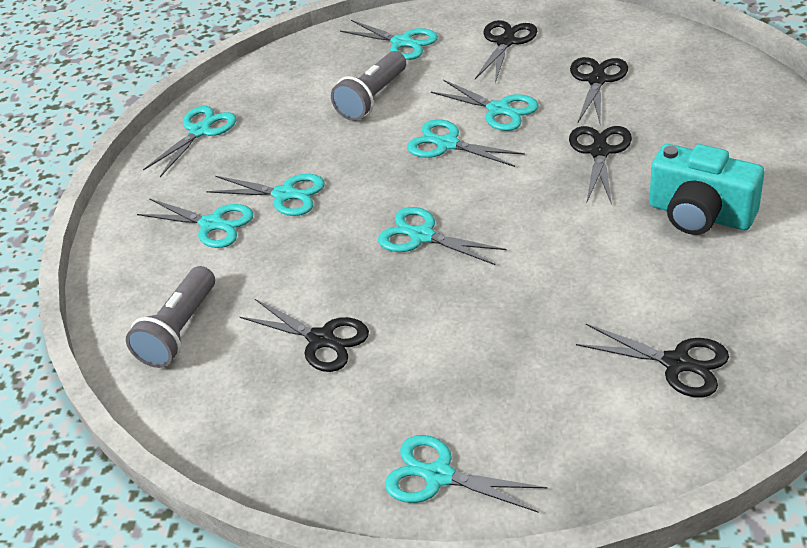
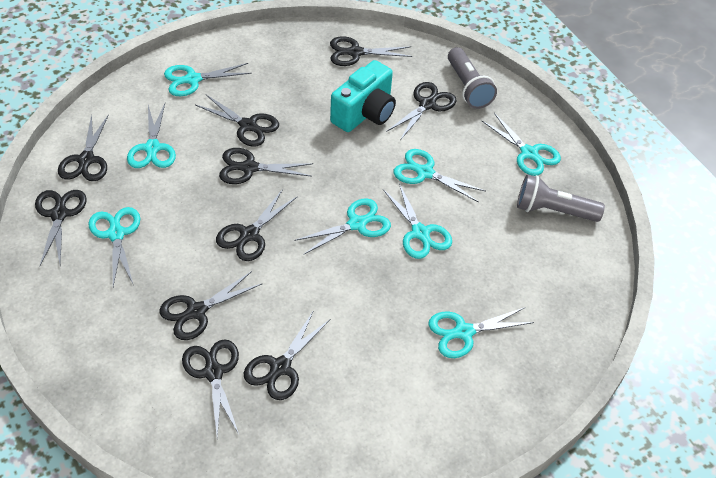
black scissors: 5 -> 10

